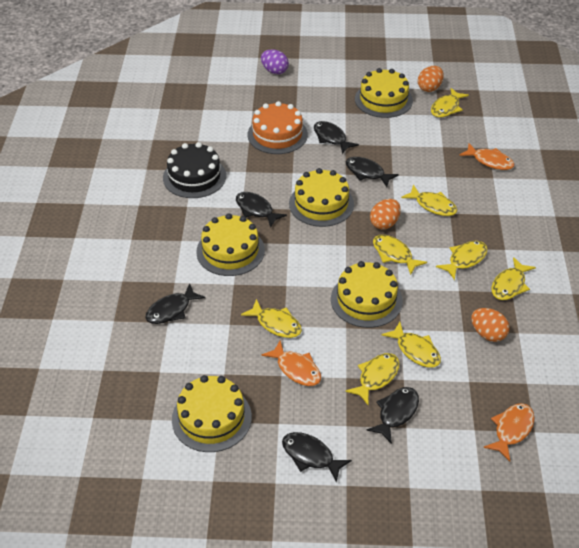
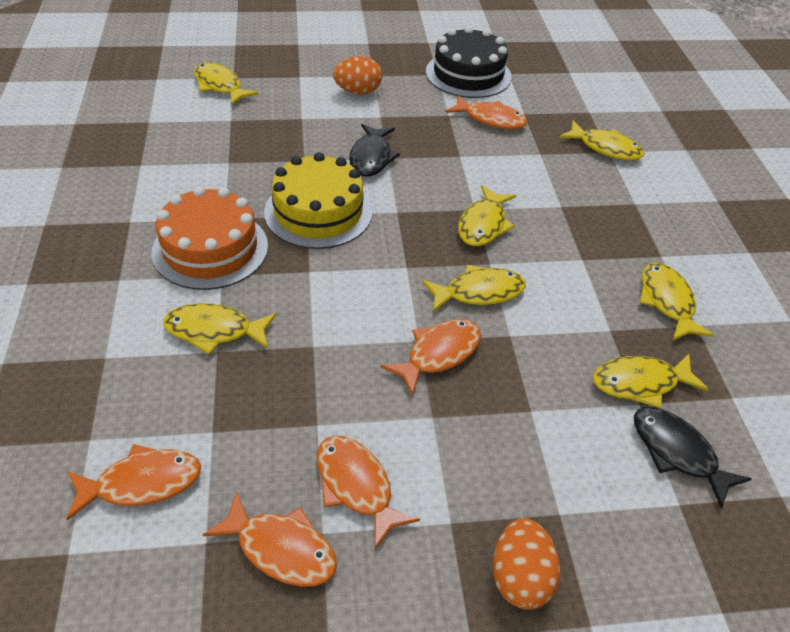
black fish: 6 -> 2
orange egg: 3 -> 2
orange fish: 3 -> 5
purple egg: 1 -> 0
yellow cake: 5 -> 1
yellow fish: 8 -> 7

